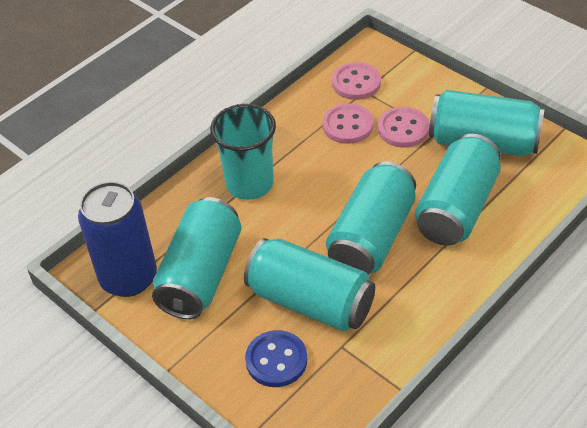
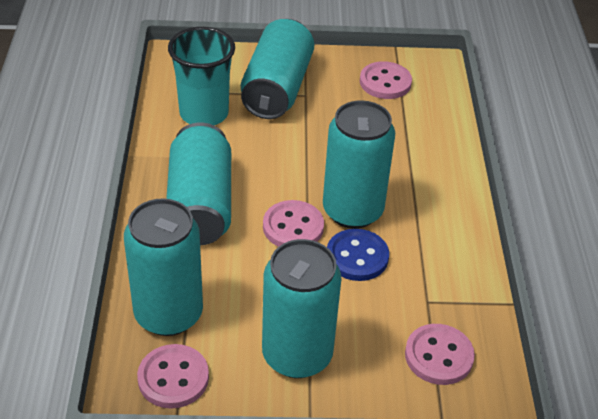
blue can: 1 -> 0
pink button: 3 -> 4

